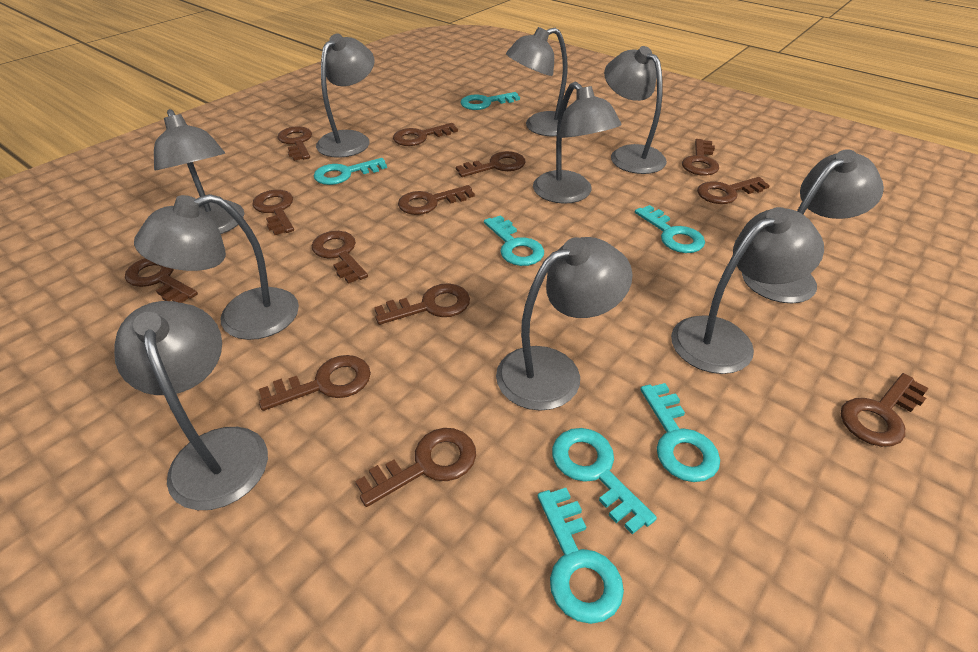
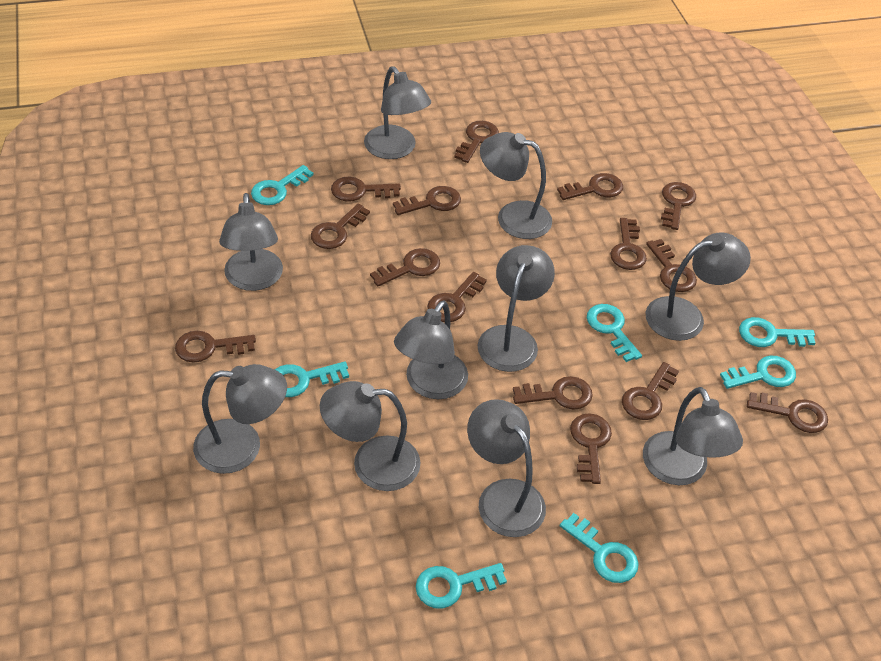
brown key: 13 -> 15

